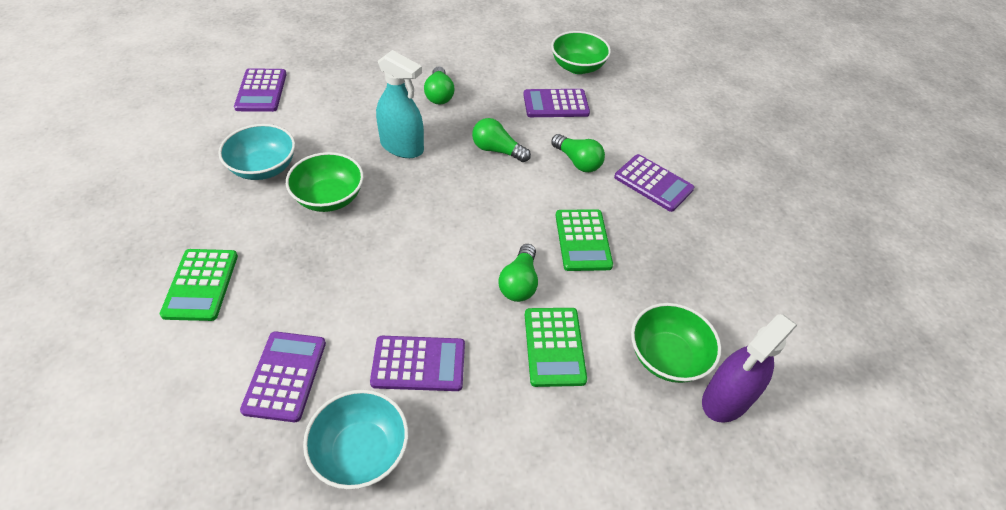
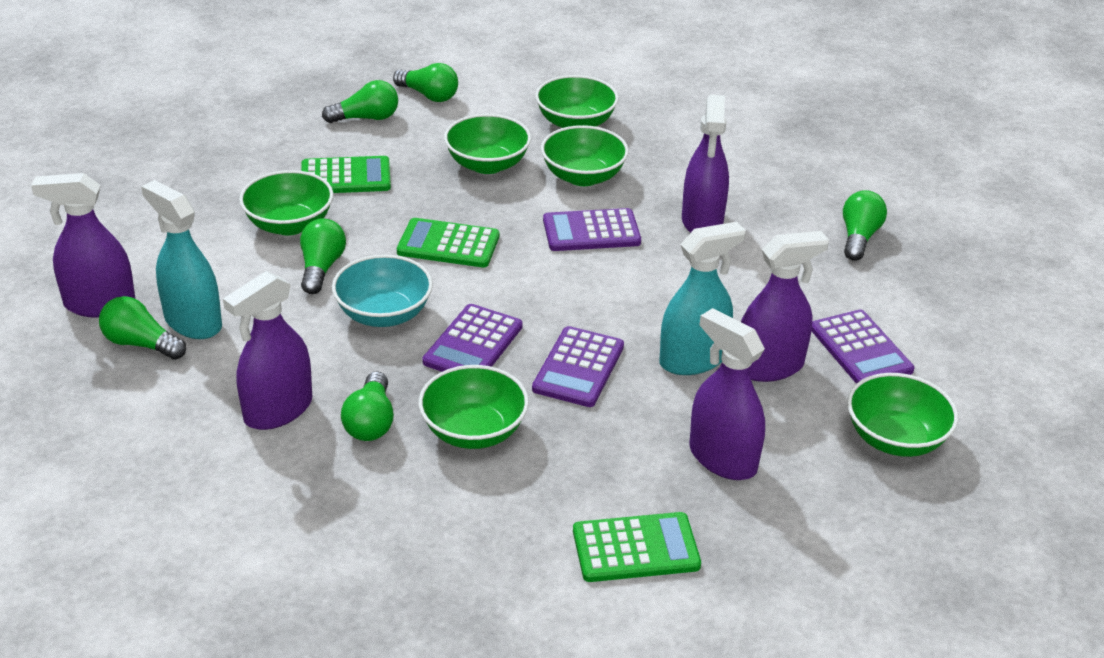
green bowl: 3 -> 6
green light bulb: 4 -> 6
purple calculator: 5 -> 4
purple spray bottle: 1 -> 5
turquoise bowl: 2 -> 1
turquoise spray bottle: 1 -> 2

